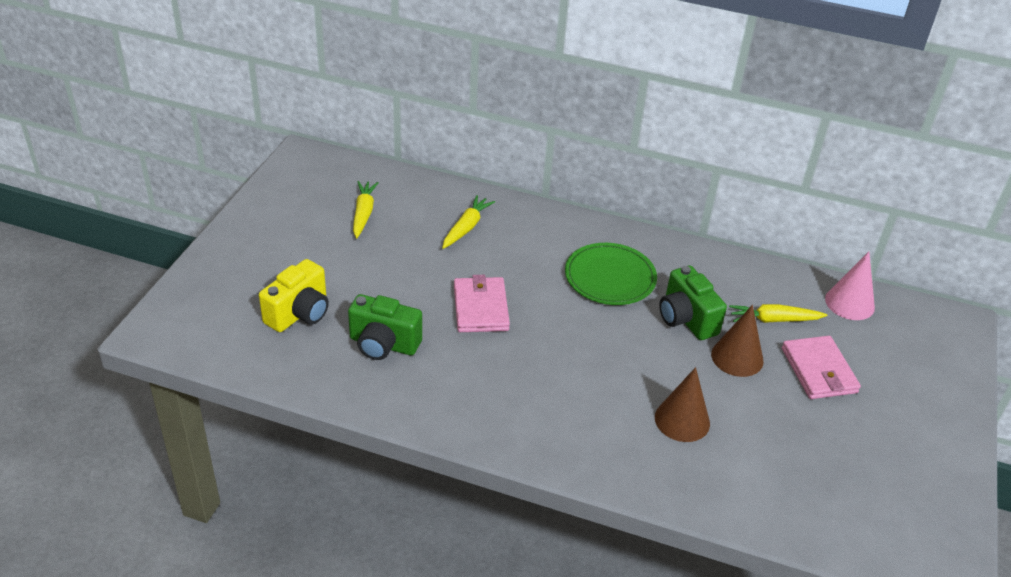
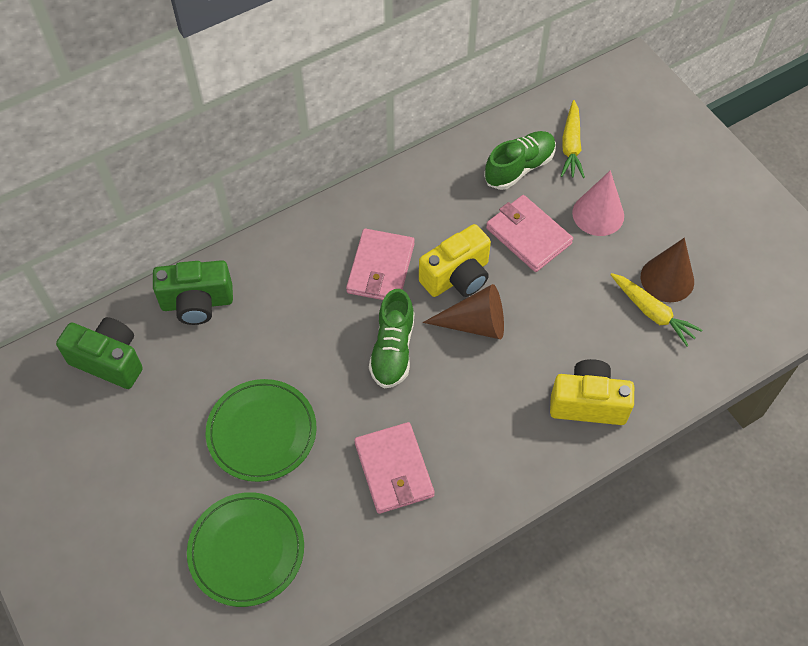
green plate: 1 -> 2
green shoe: 0 -> 2
pink wallet: 2 -> 3
yellow camera: 1 -> 2
yellow carrot: 3 -> 2

